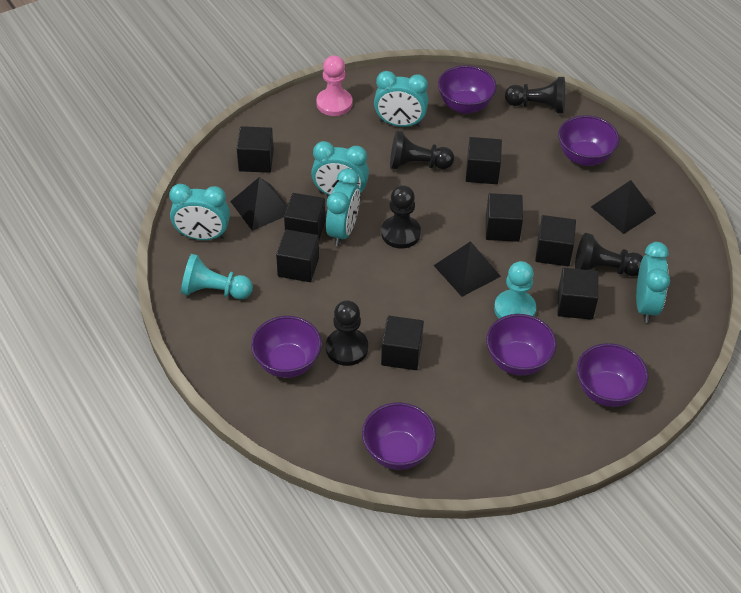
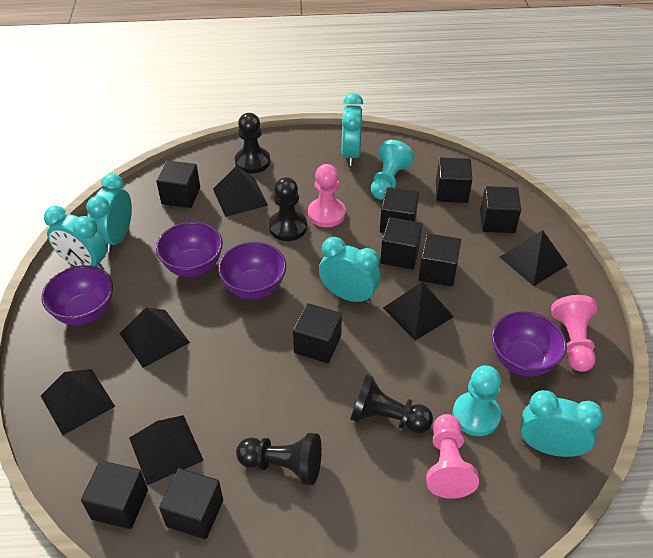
black cube: 8 -> 9
black pawn: 5 -> 4
black pyramid: 3 -> 6
pink pawn: 1 -> 3
purple bowl: 6 -> 4

